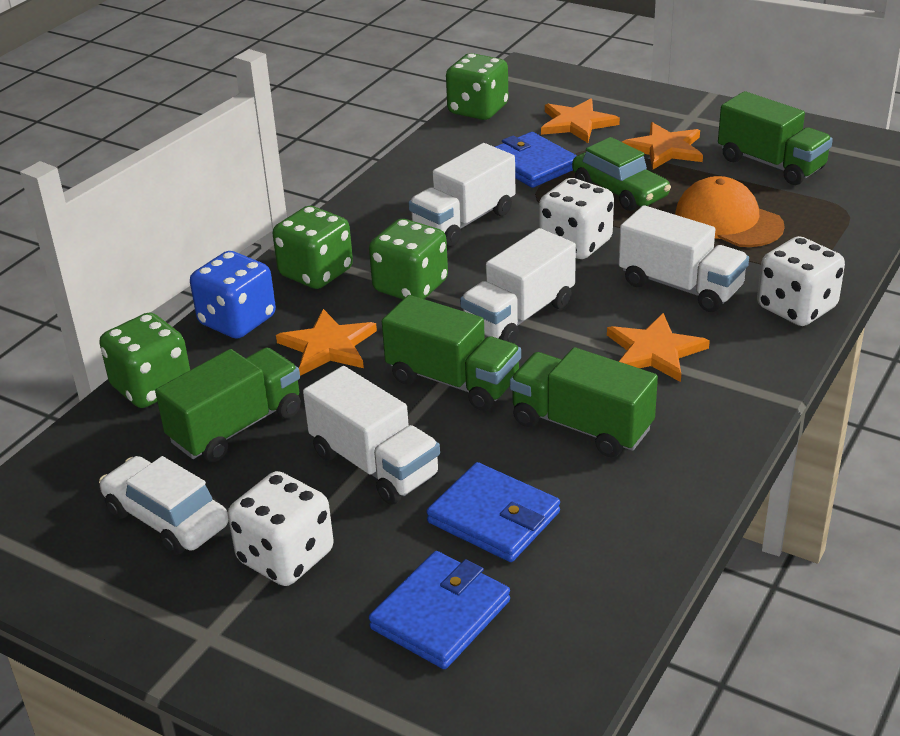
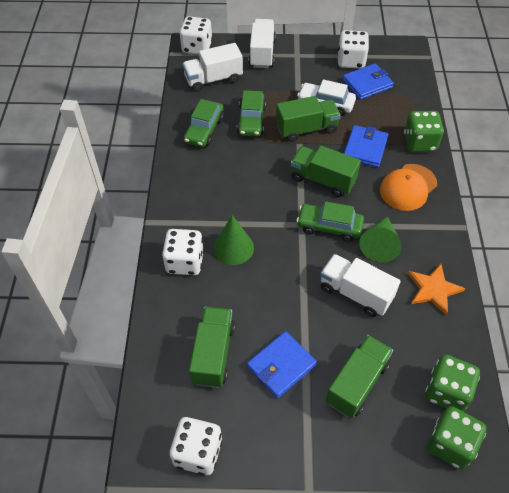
blue dice: 1 -> 0
green car: 1 -> 3
green cone: 0 -> 2
green dice: 4 -> 3
orange star: 4 -> 1
white dice: 3 -> 4
white truck: 4 -> 3

